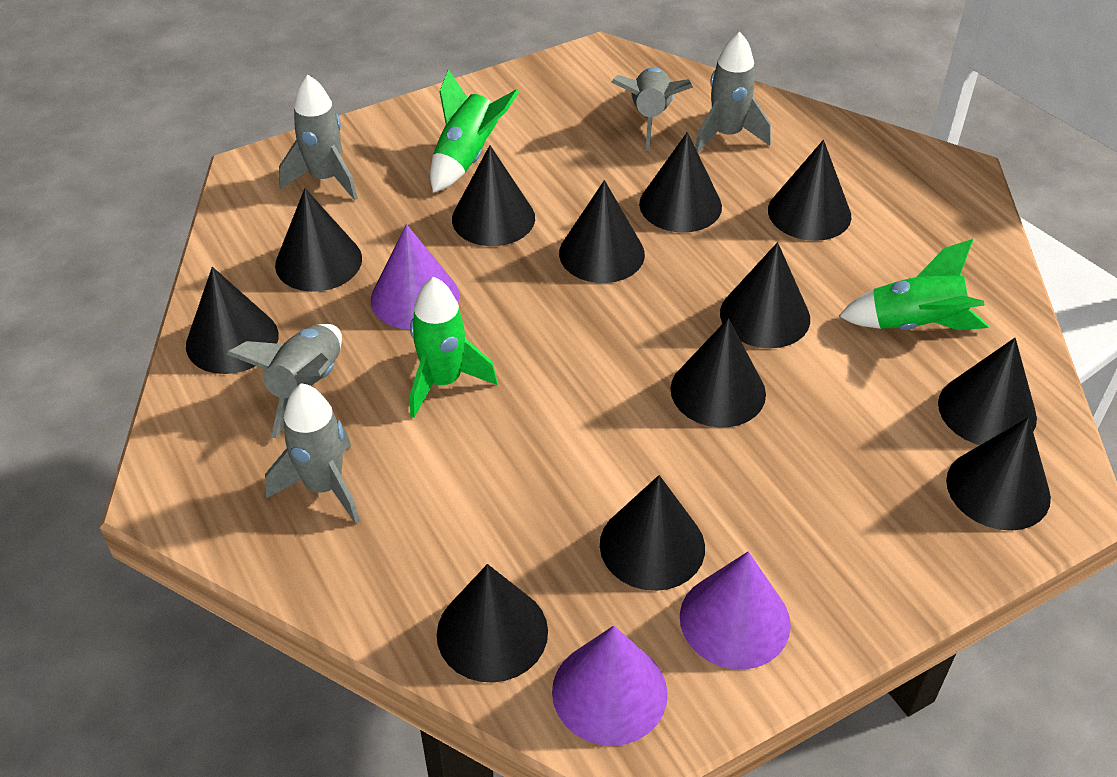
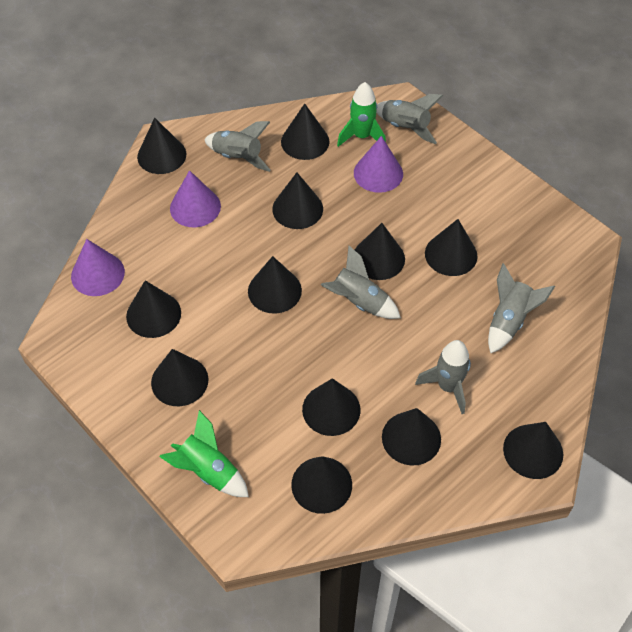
green rocket: 3 -> 2

